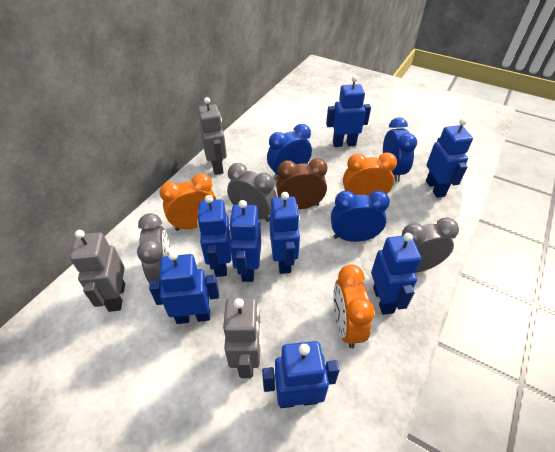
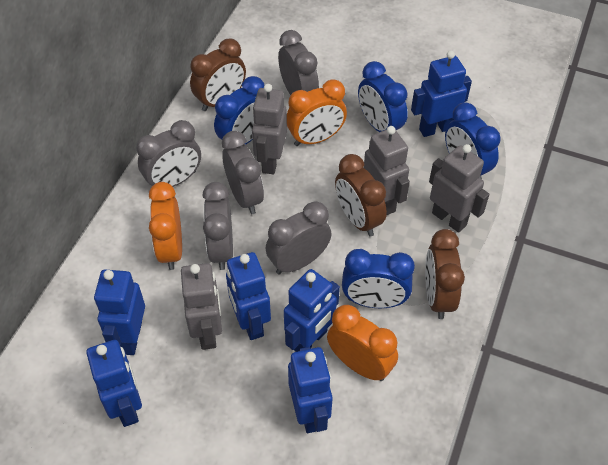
blue clock: 3 -> 4
blue robot: 8 -> 6
brown clock: 1 -> 3
grey clock: 3 -> 5
grey robot: 3 -> 4

